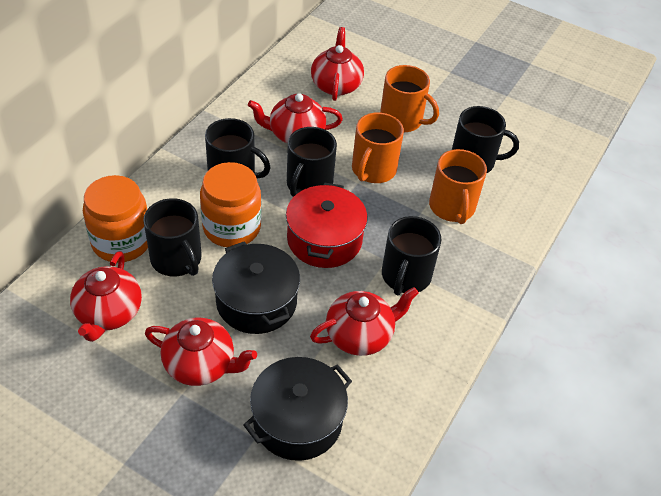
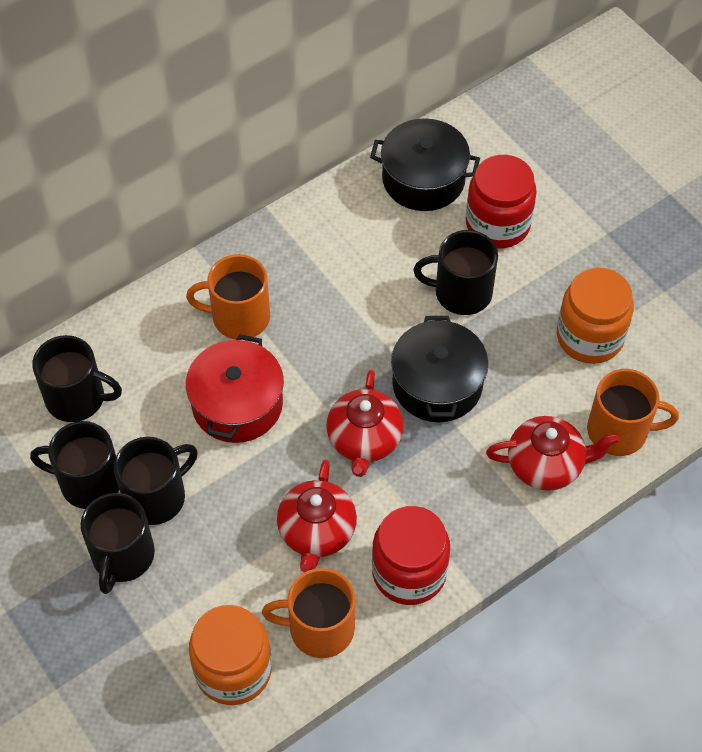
red jar: 0 -> 2
red teapot: 5 -> 3

